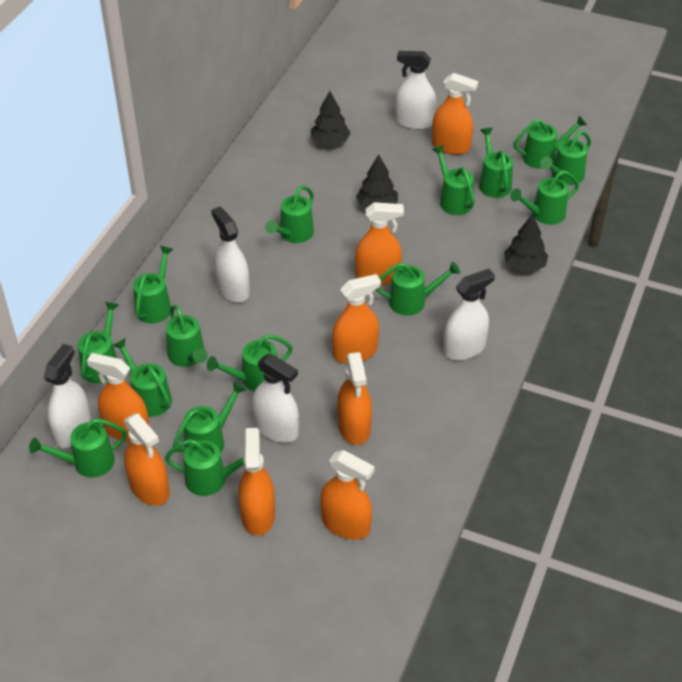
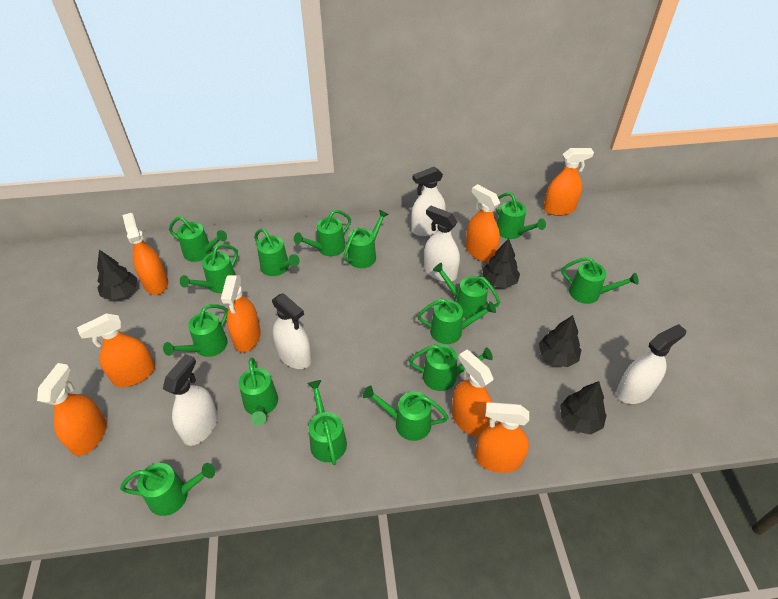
black tree: 3 -> 4

